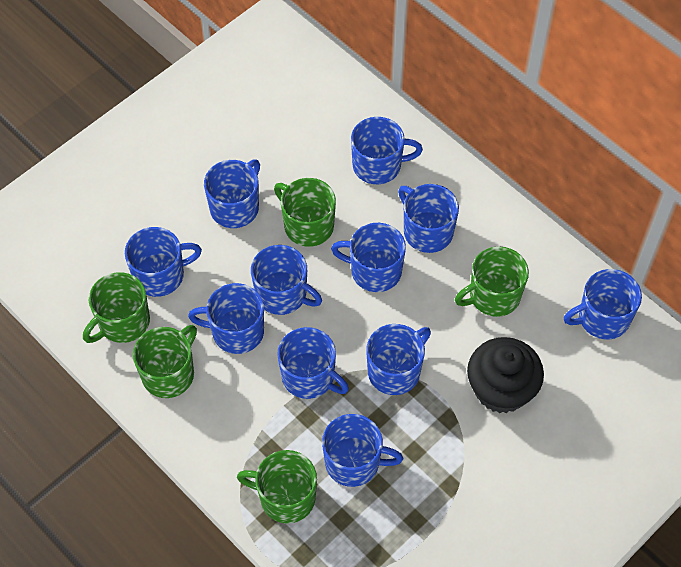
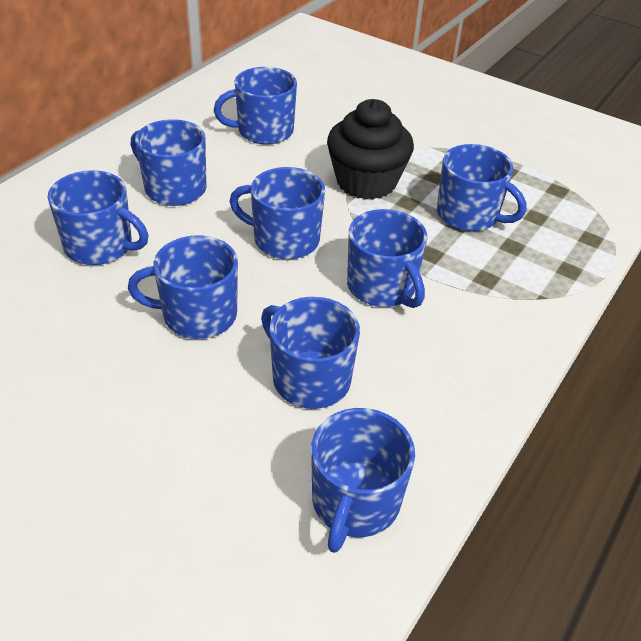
blue mug: 11 -> 9
green mug: 5 -> 0

